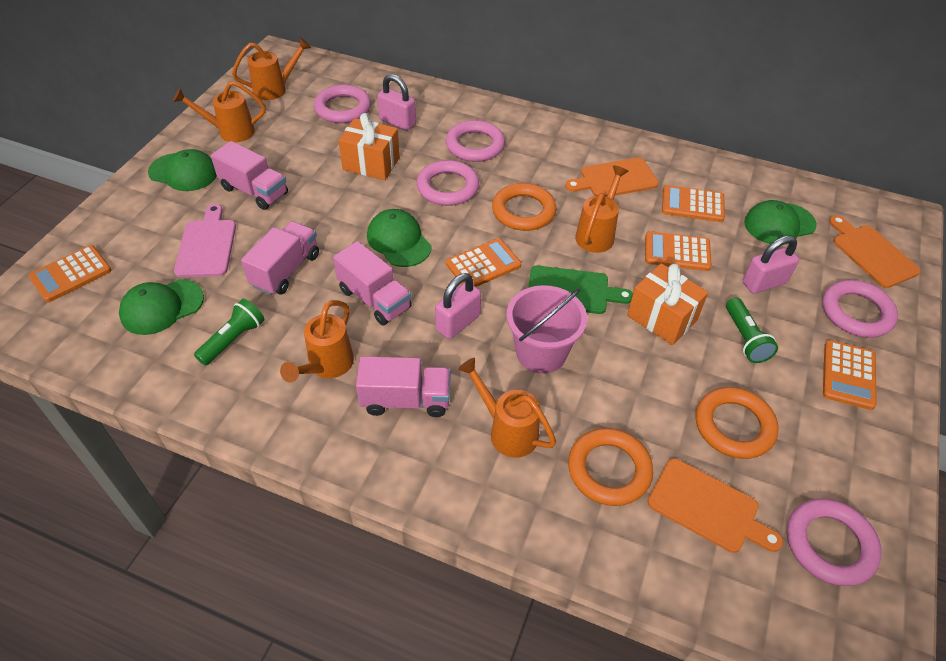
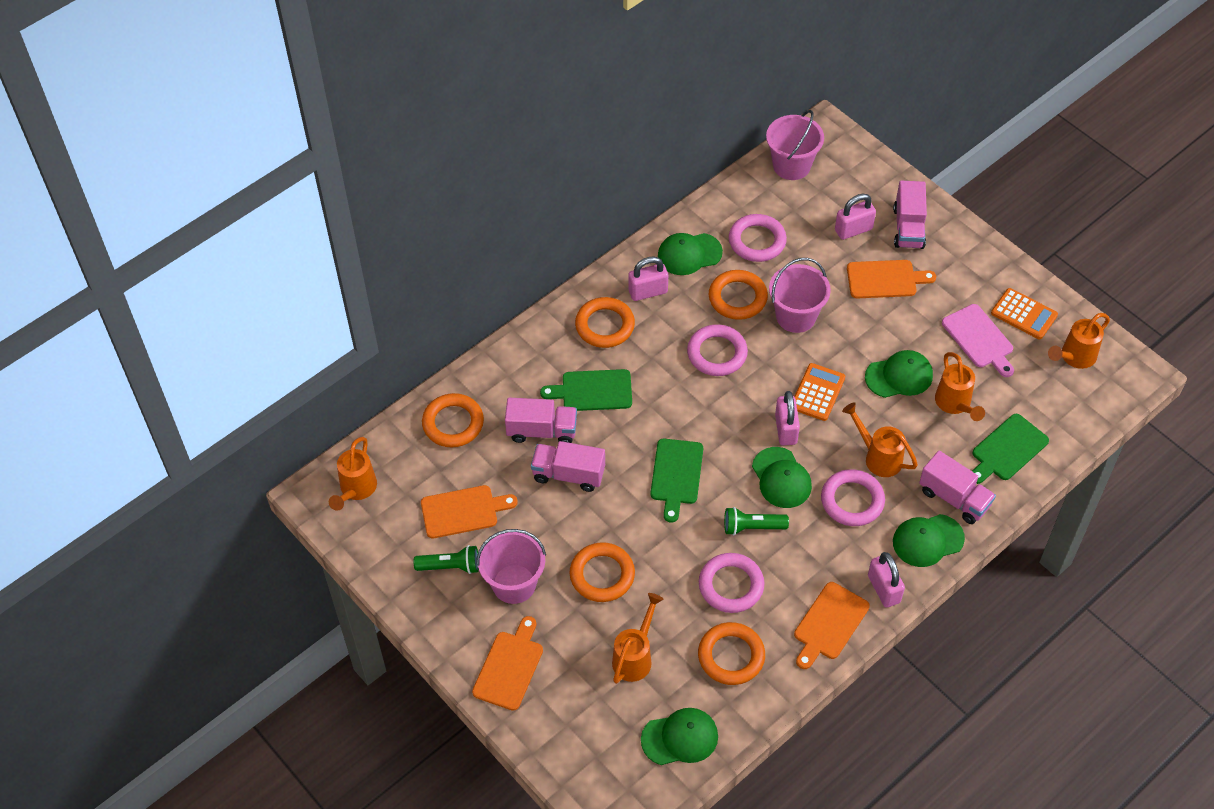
green cap: 4 -> 5
green cutting board: 1 -> 3
orange calculator: 5 -> 2
orange cutting board: 3 -> 4
orange gift: 2 -> 0
orange ring: 3 -> 5
pink bucket: 1 -> 3
pink padlock: 3 -> 4
pink ring: 5 -> 4

